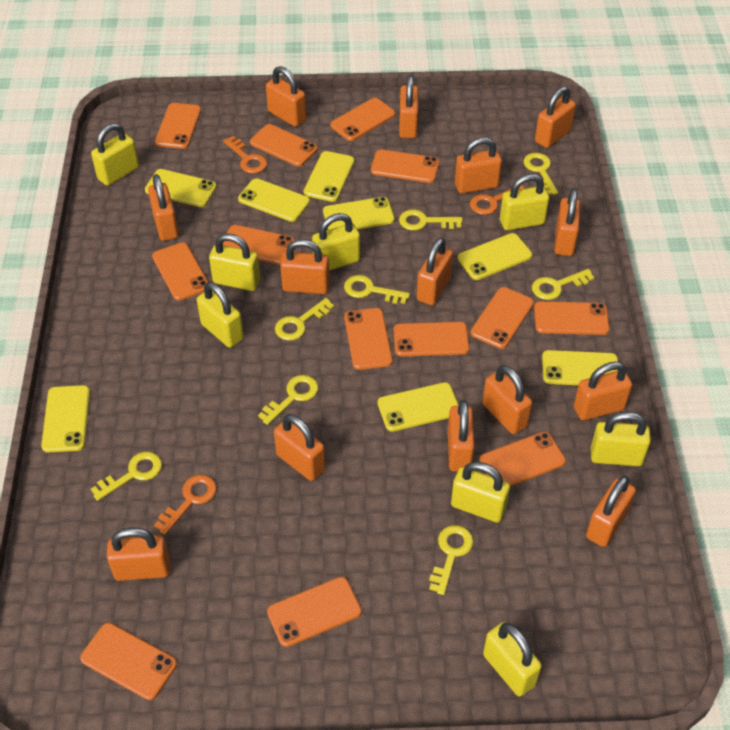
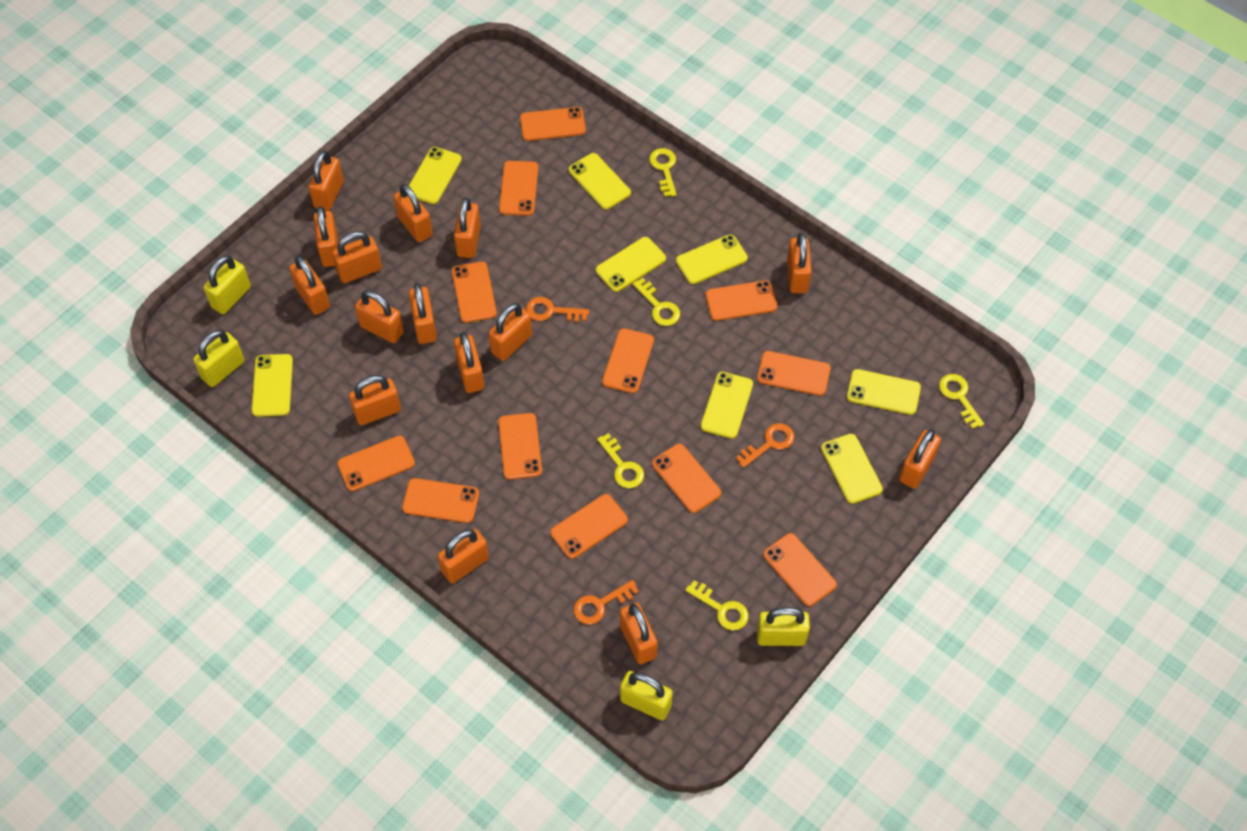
orange padlock: 14 -> 15
orange phone: 13 -> 12
yellow key: 8 -> 5
yellow padlock: 8 -> 4

